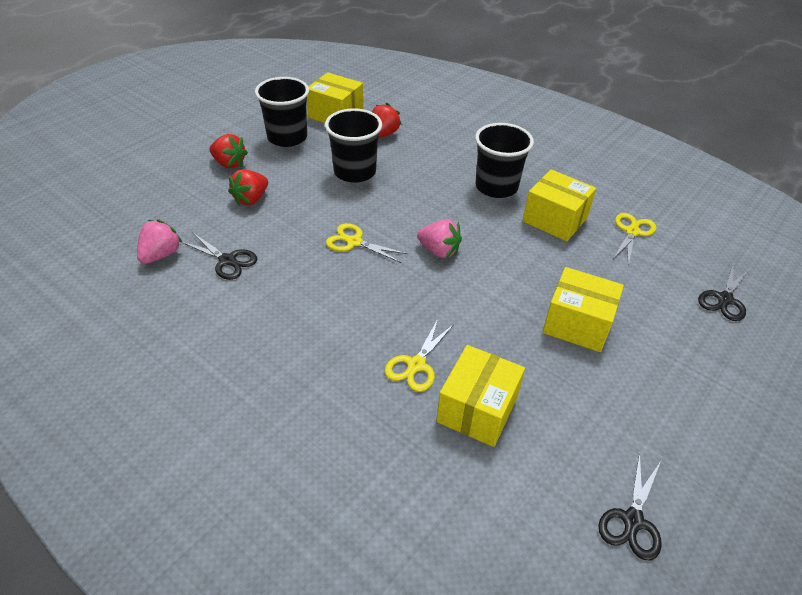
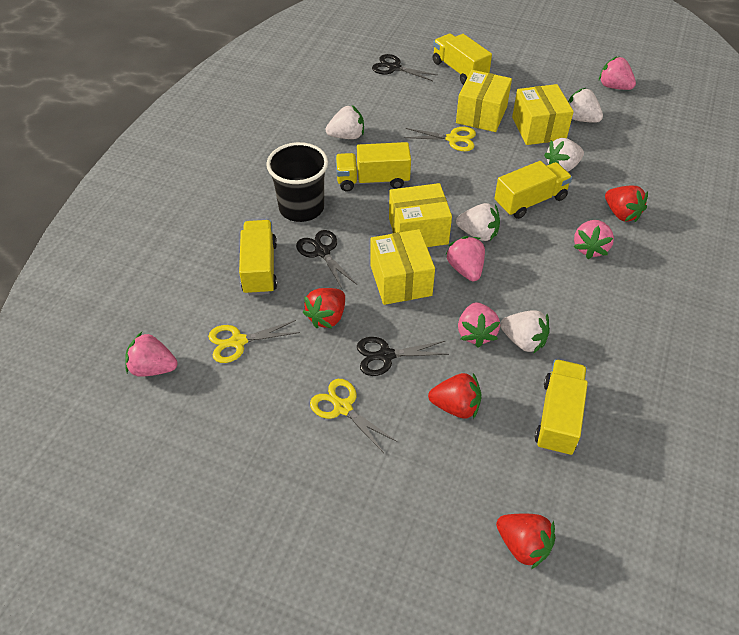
black cup: 3 -> 1
pink strawberry: 2 -> 5
red strawberry: 3 -> 4
white strawberry: 0 -> 5
yellow truck: 0 -> 5

